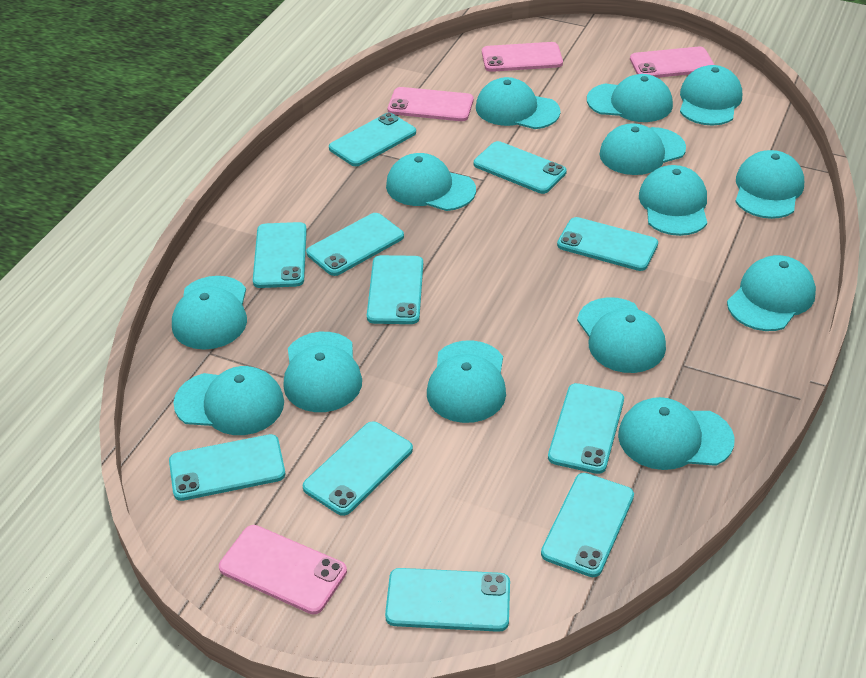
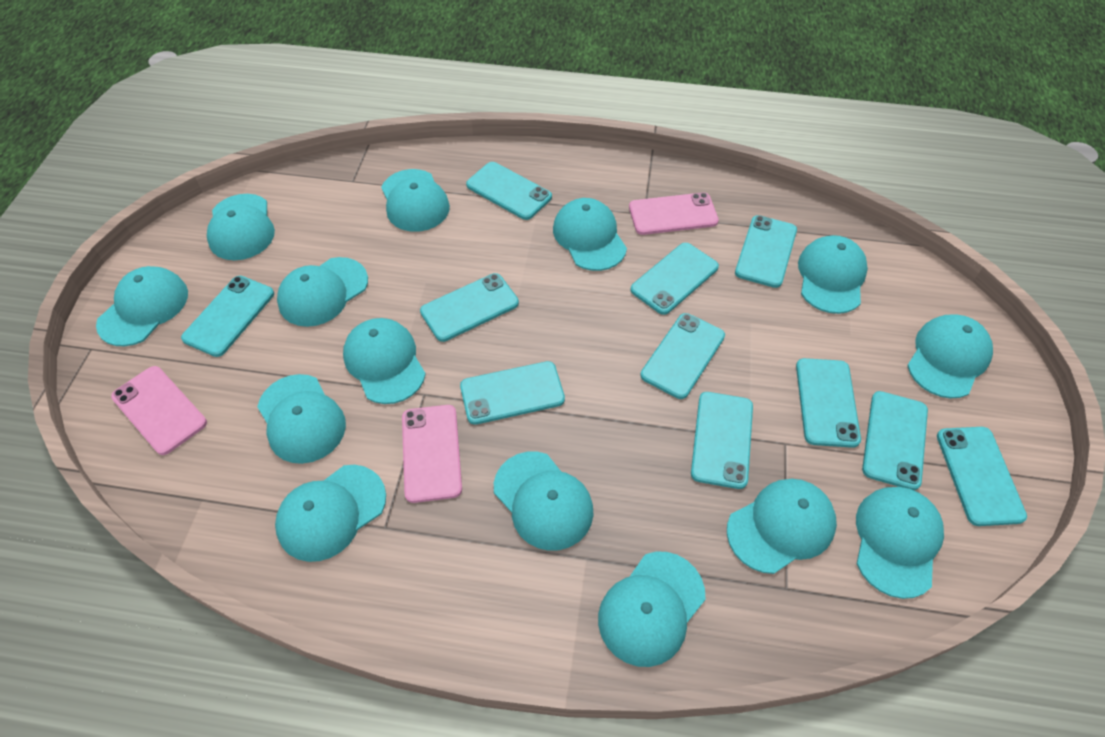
pink phone: 4 -> 3

